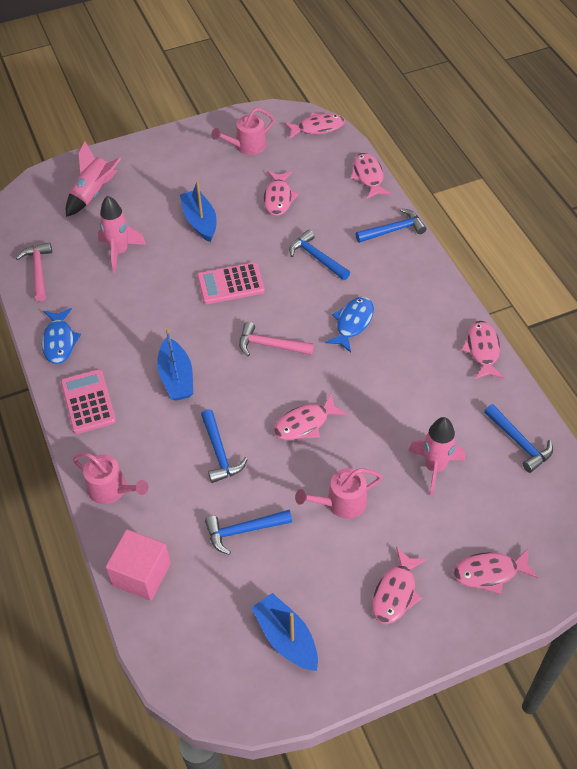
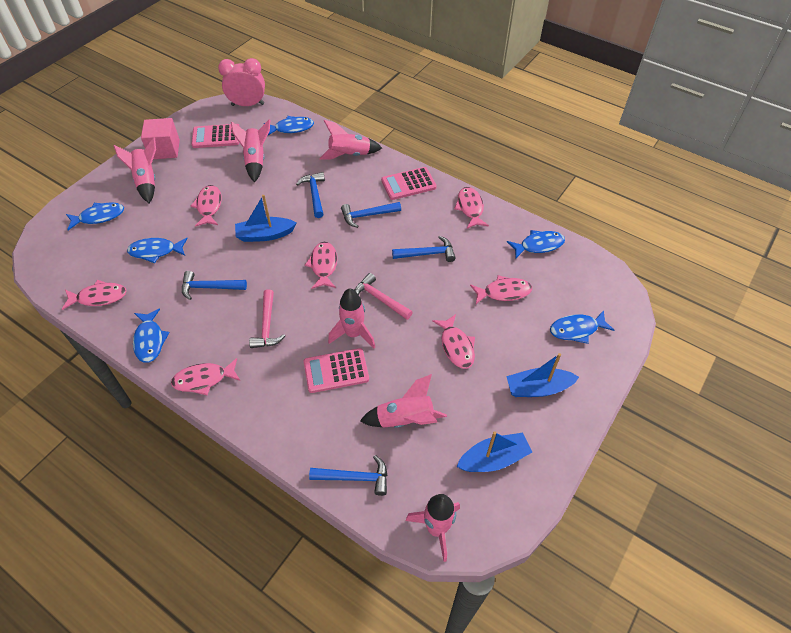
blue fish: 2 -> 6
pink calculator: 2 -> 3
pink clock: 0 -> 1
pink rocket: 3 -> 6
pink watering can: 3 -> 0

